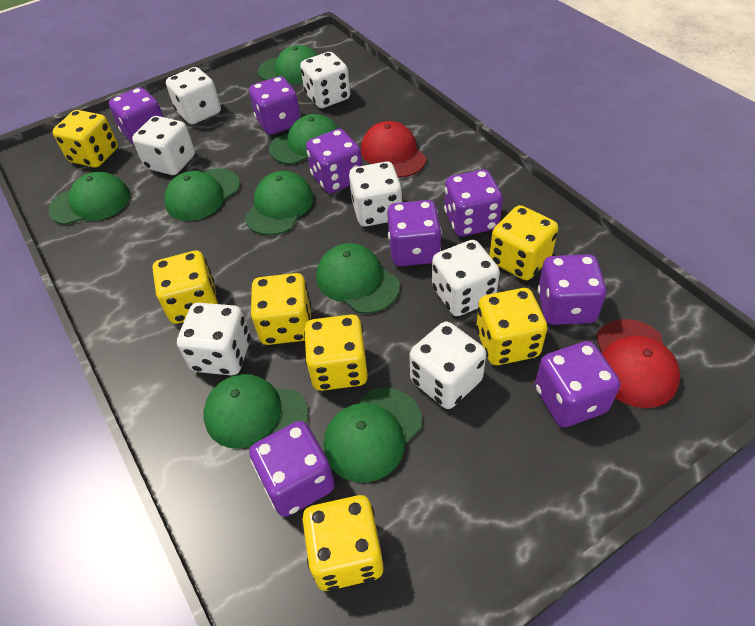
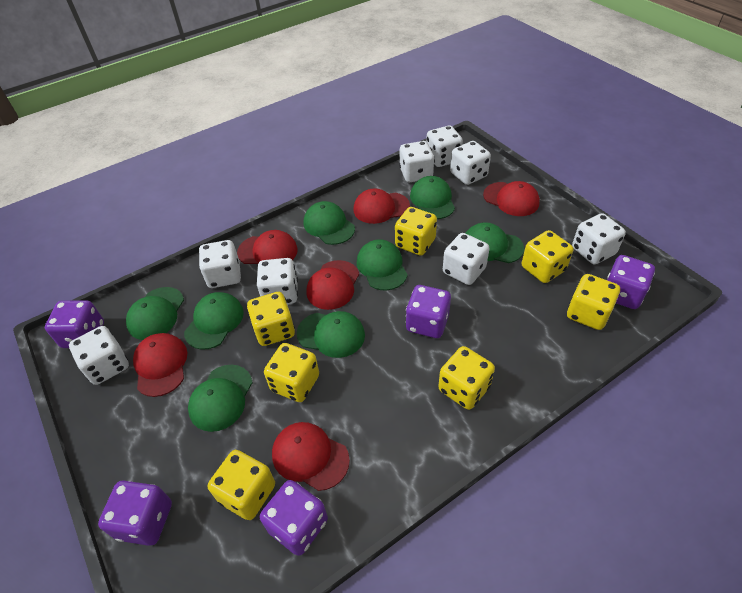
purple dice: 8 -> 5
red cap: 2 -> 6
white dice: 7 -> 8

